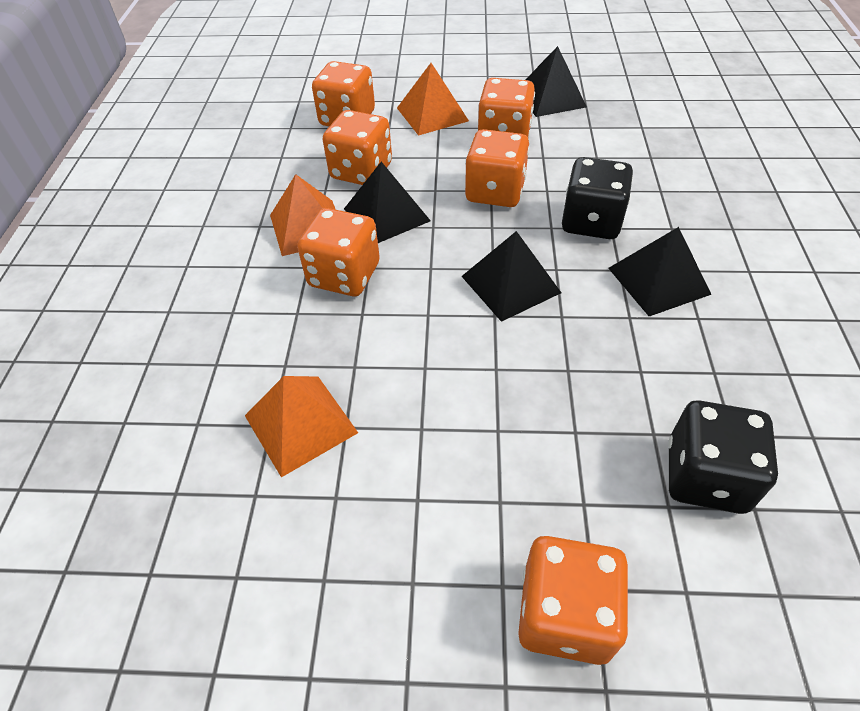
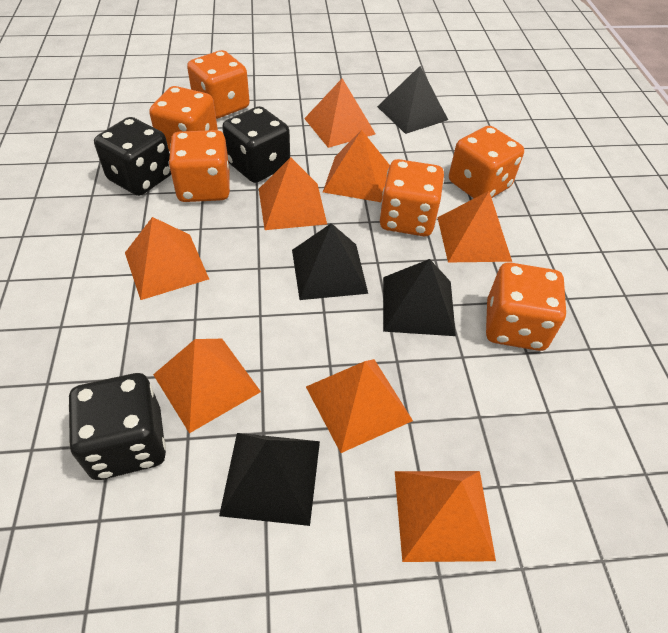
black dice: 2 -> 3
orange pyramid: 3 -> 8

